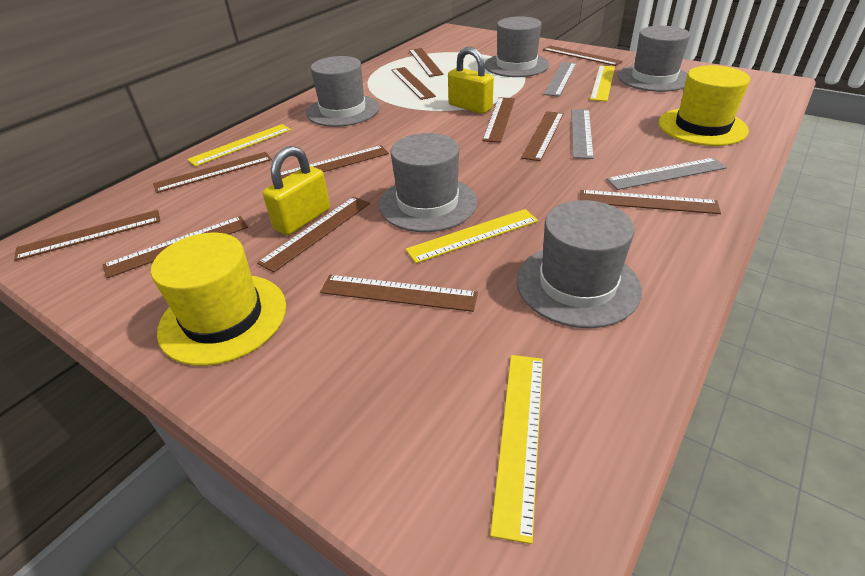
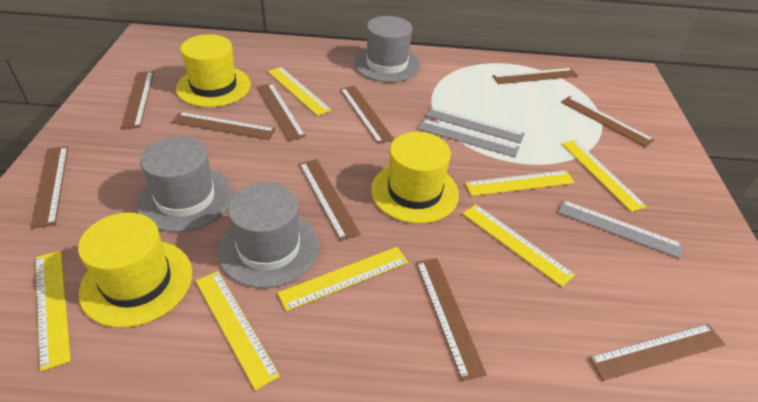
brown ruler: 12 -> 10
grey hat: 5 -> 3
yellow hat: 2 -> 3
yellow padlock: 2 -> 0
yellow ruler: 4 -> 7

